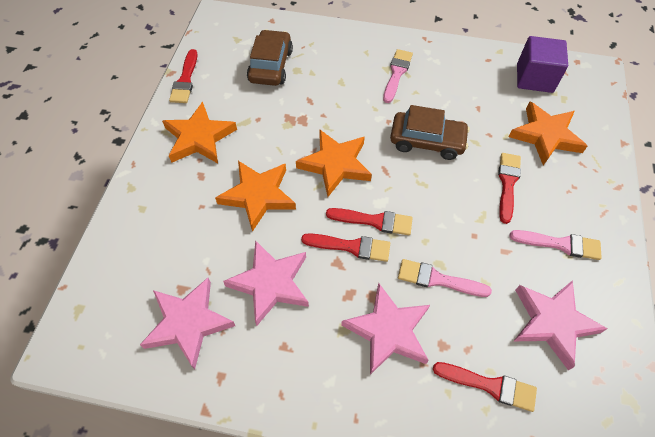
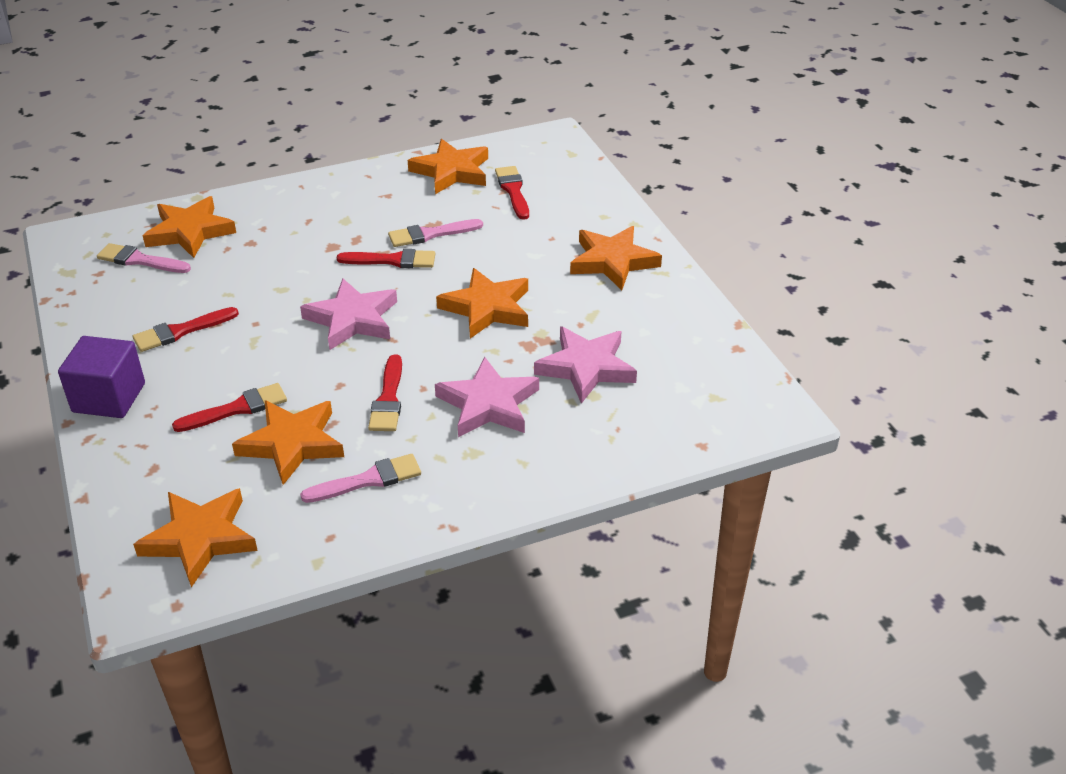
brown car: 2 -> 0
orange star: 4 -> 6
pink star: 4 -> 3

